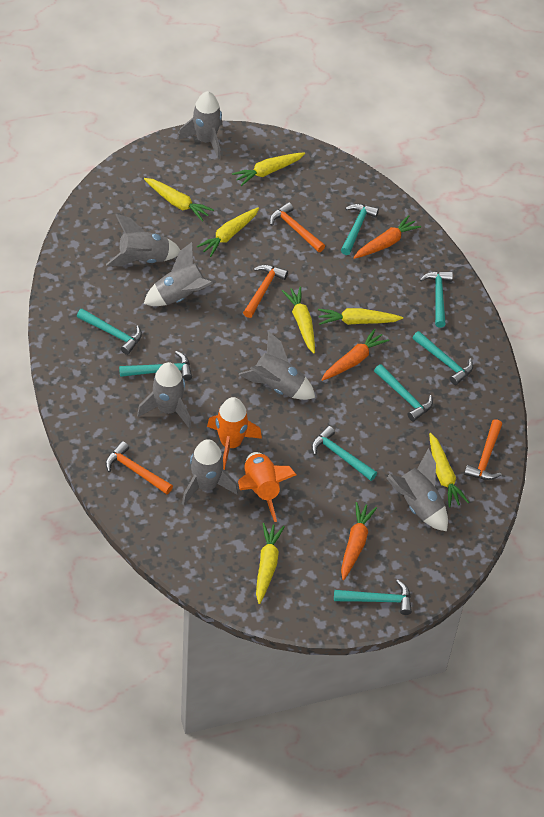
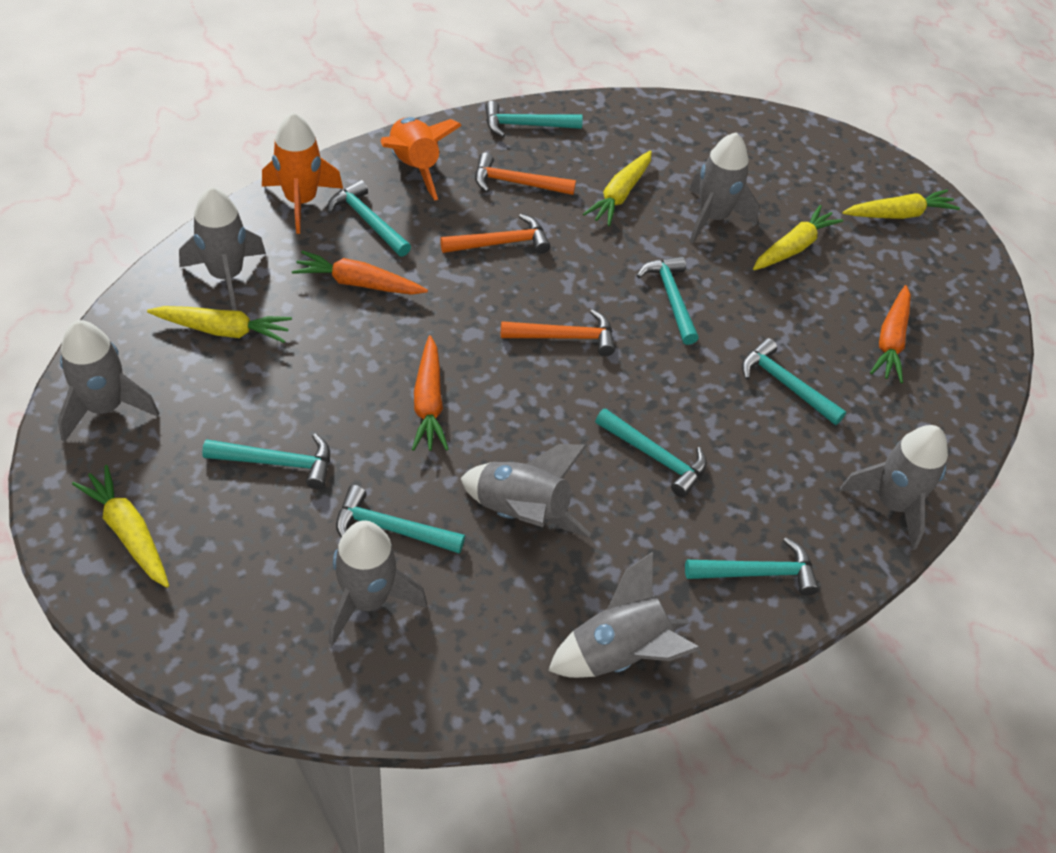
orange hammer: 4 -> 3
yellow carrot: 7 -> 5

